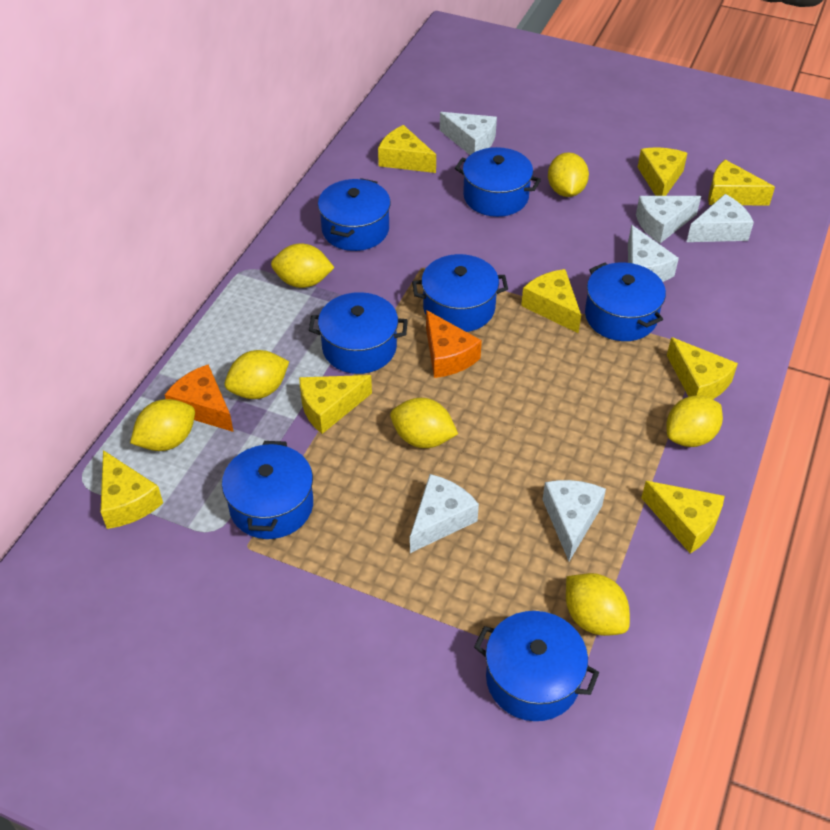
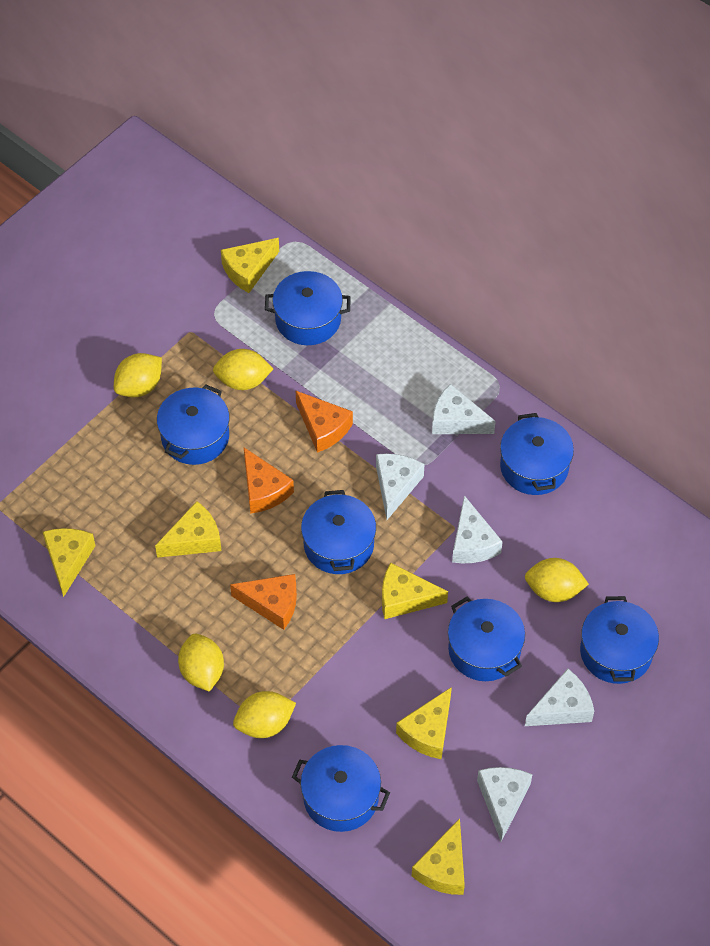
orange cheese: 2 -> 3
white cheese: 6 -> 5
yellow cheese: 8 -> 6
yellow lemon: 7 -> 5

